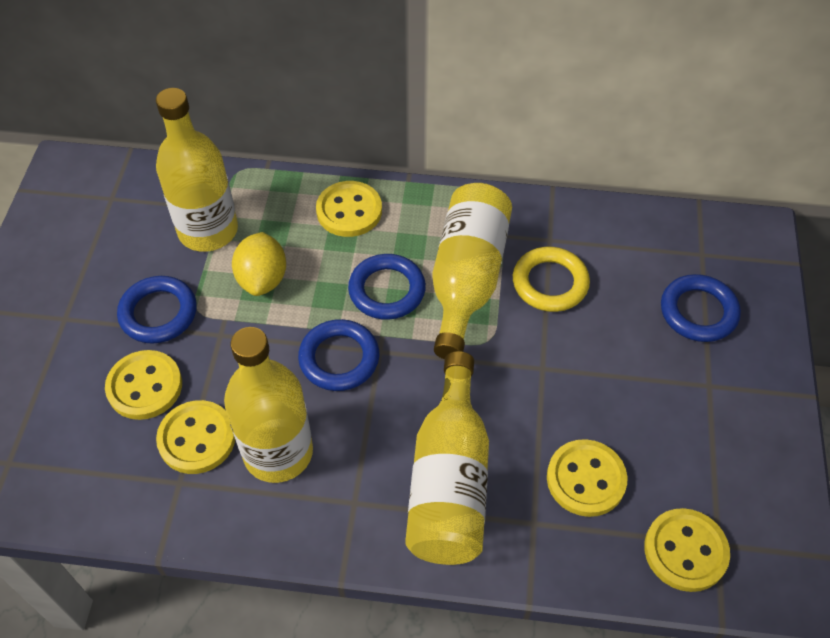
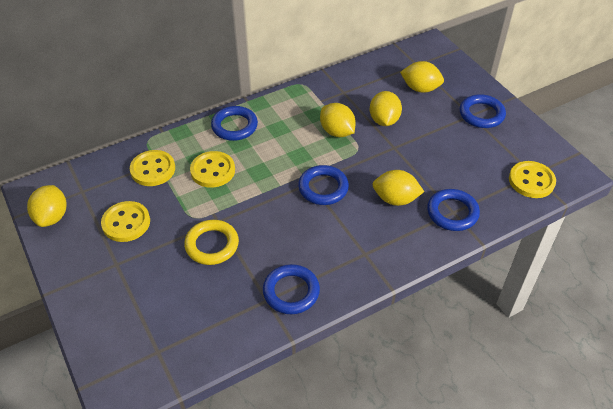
blue ring: 4 -> 5
yellow bottle: 4 -> 0
yellow button: 5 -> 4
yellow lemon: 1 -> 5

